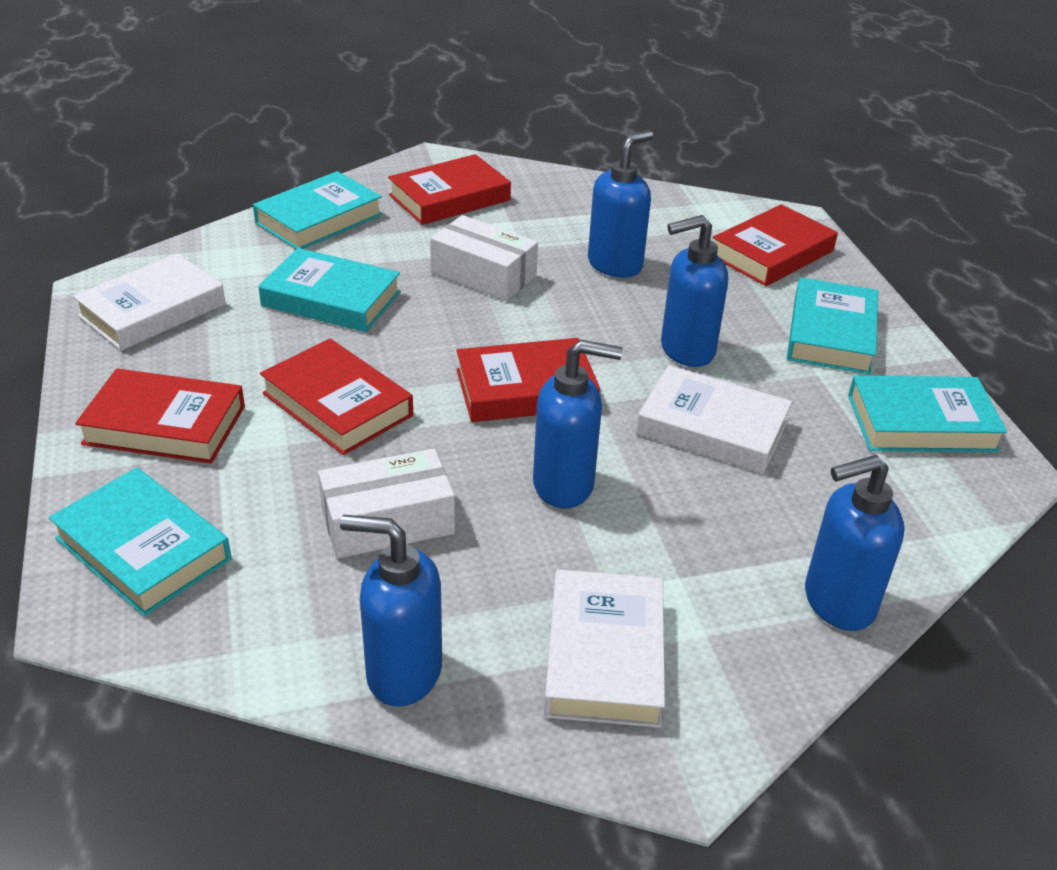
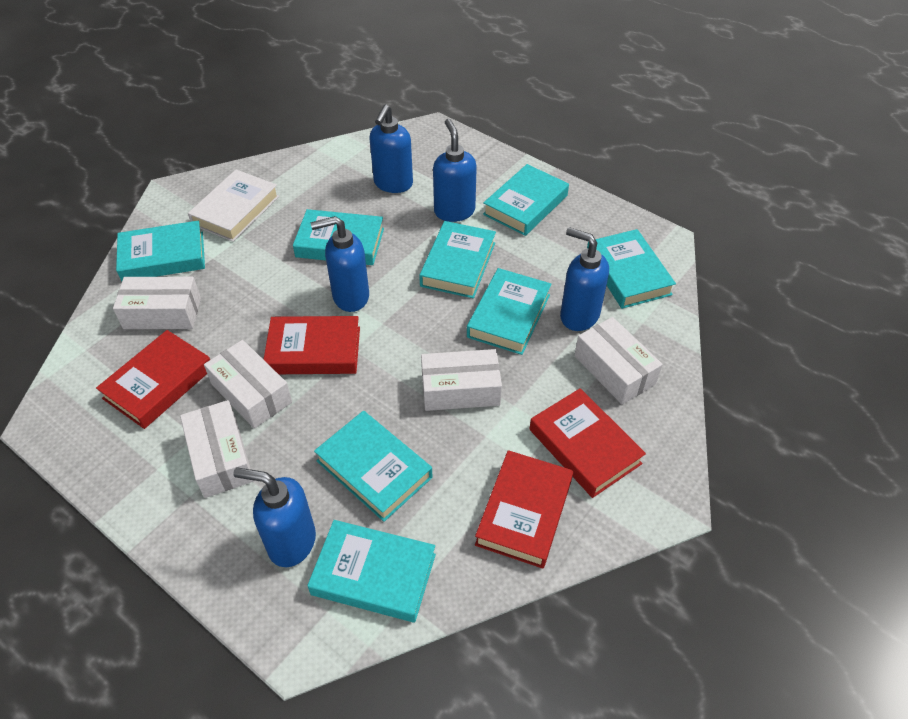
red book: 5 -> 4
turquoise book: 5 -> 8
white book: 3 -> 1
white box: 2 -> 5

